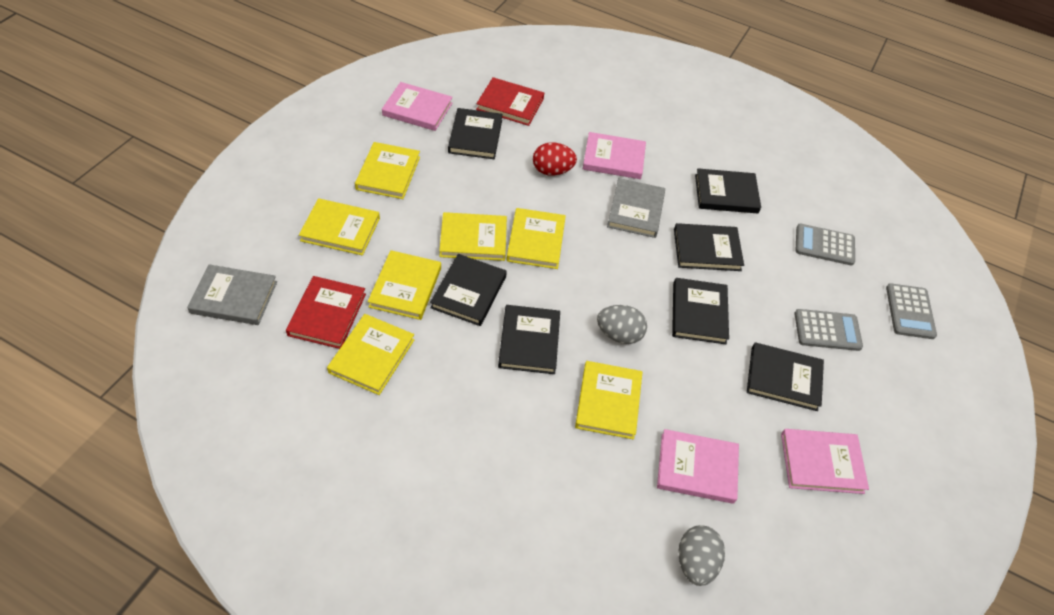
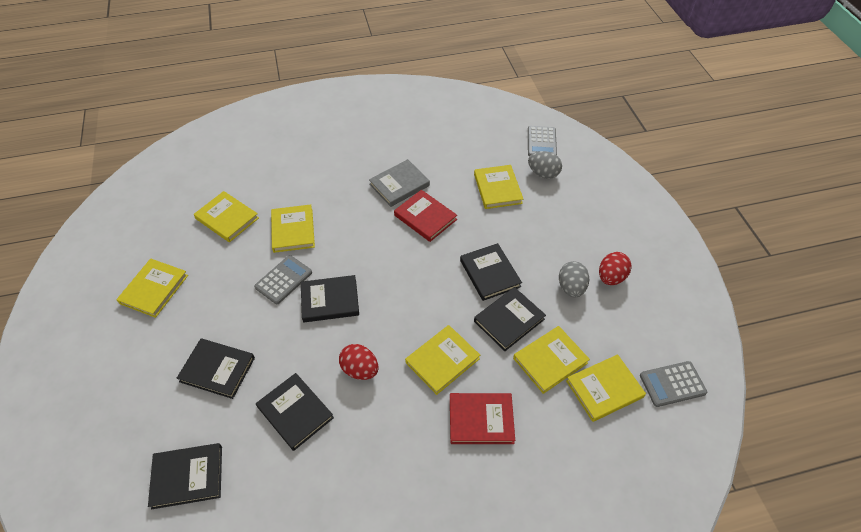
black book: 7 -> 6
grey book: 2 -> 1
pink book: 4 -> 0
red egg: 1 -> 2

